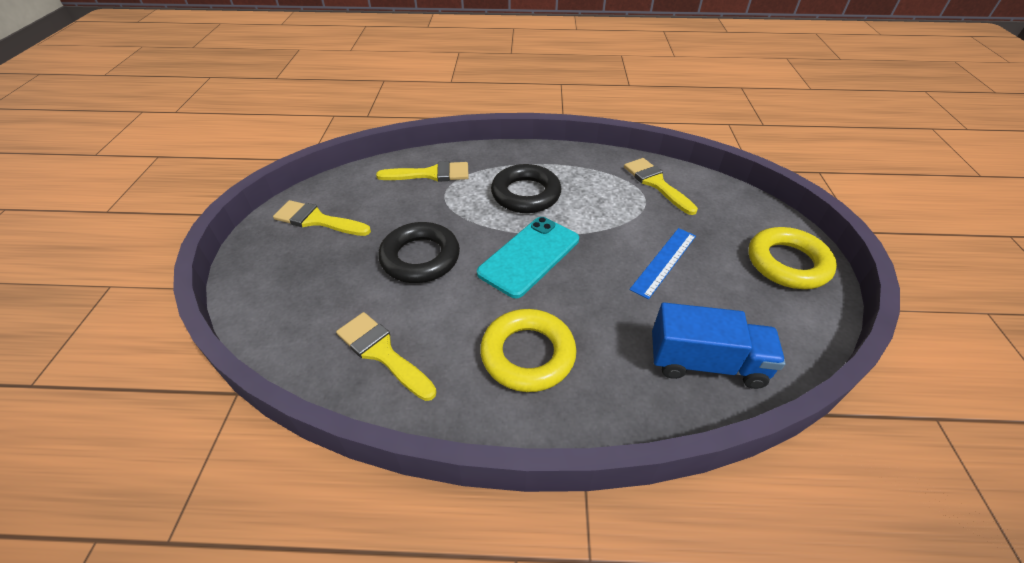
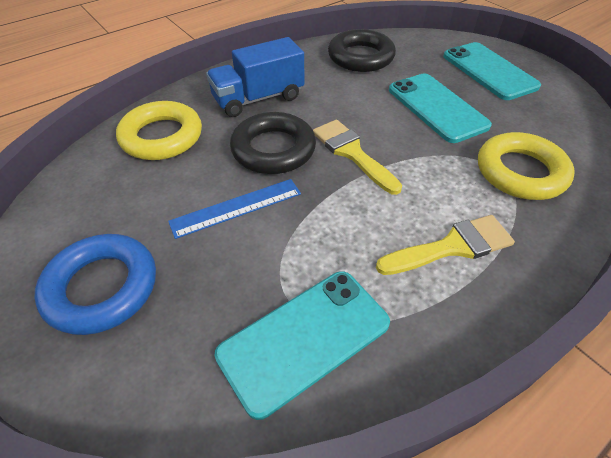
blue ring: 0 -> 1
turquoise phone: 1 -> 3
yellow brush: 4 -> 2

